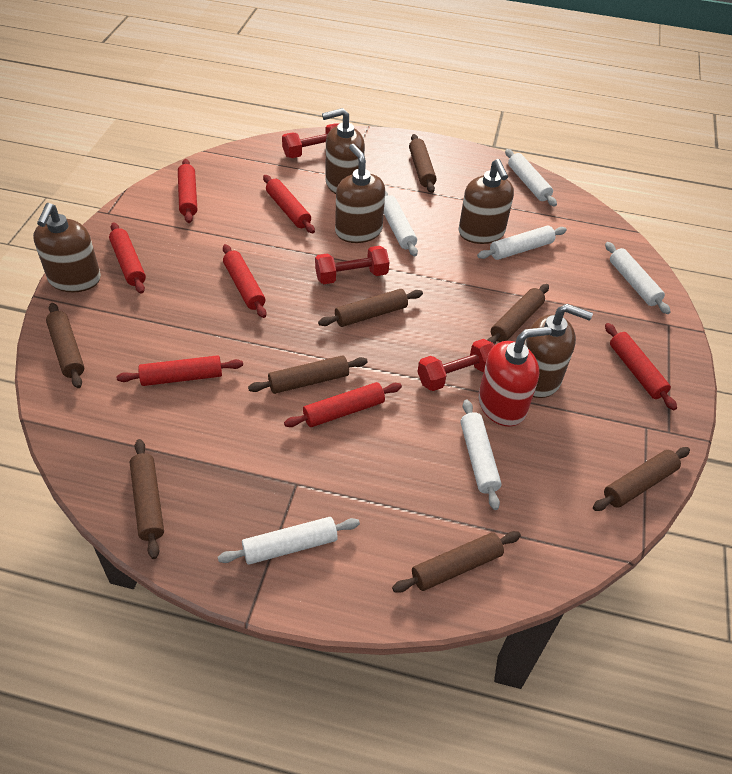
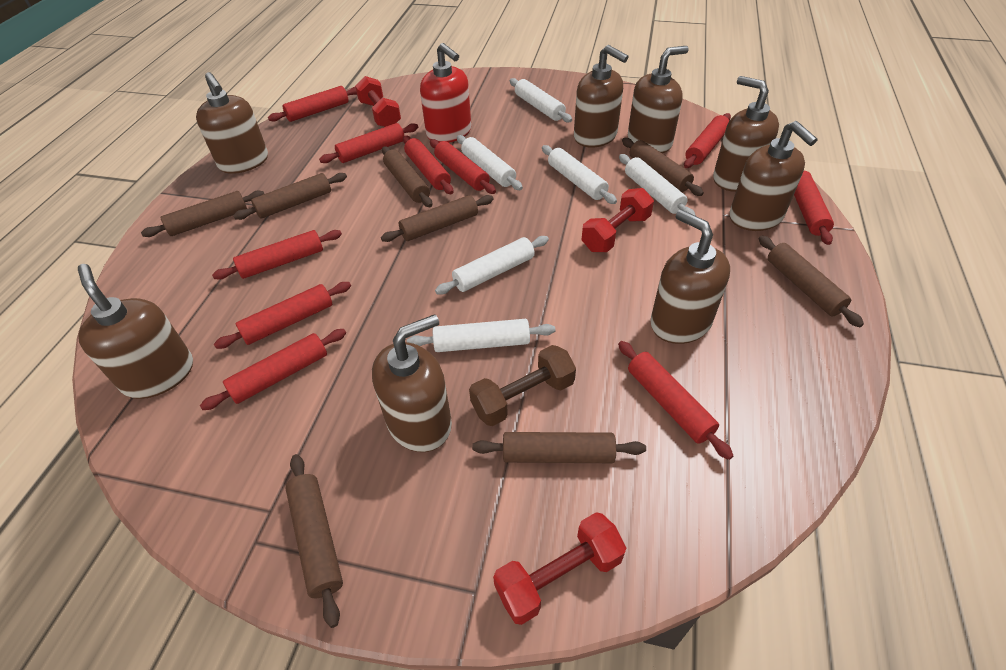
brown dumbbell: 0 -> 1
brown soap dispenser: 5 -> 8
red rolling pin: 7 -> 10

